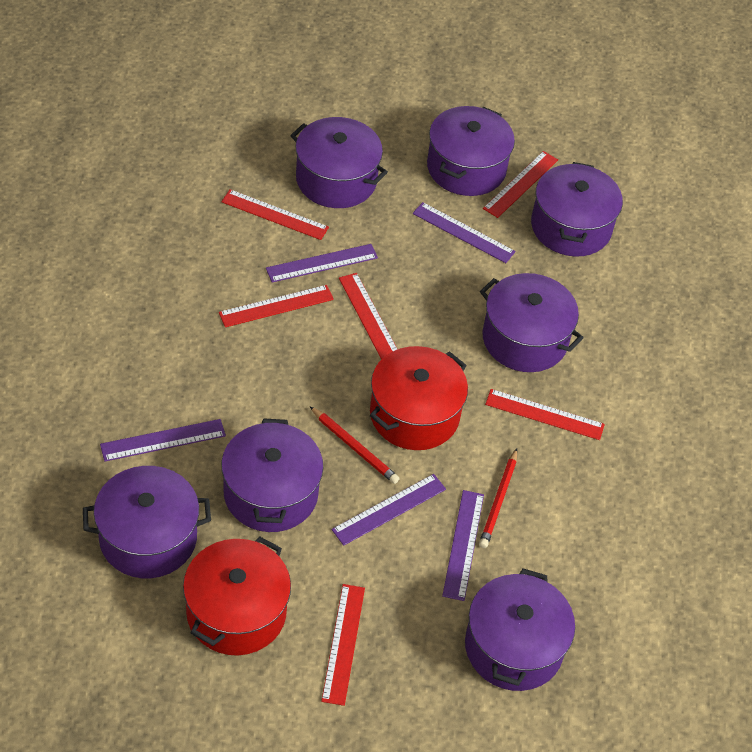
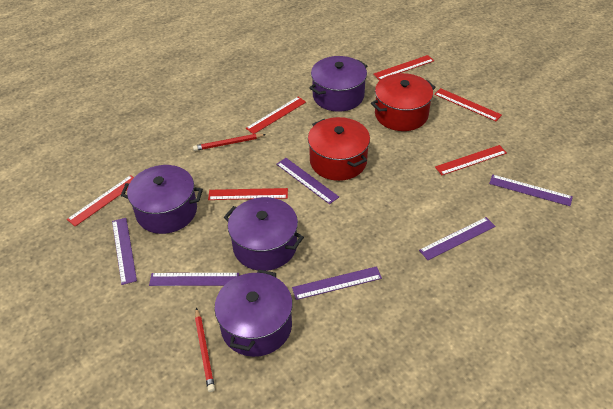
purple pot: 7 -> 4
purple ruler: 5 -> 6

